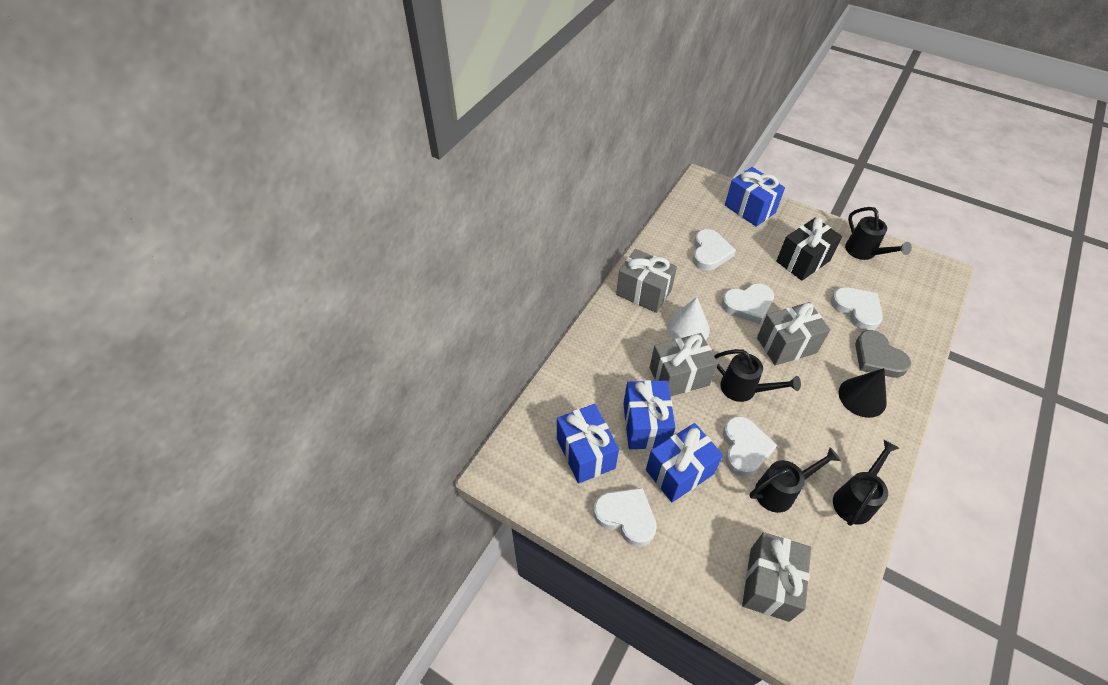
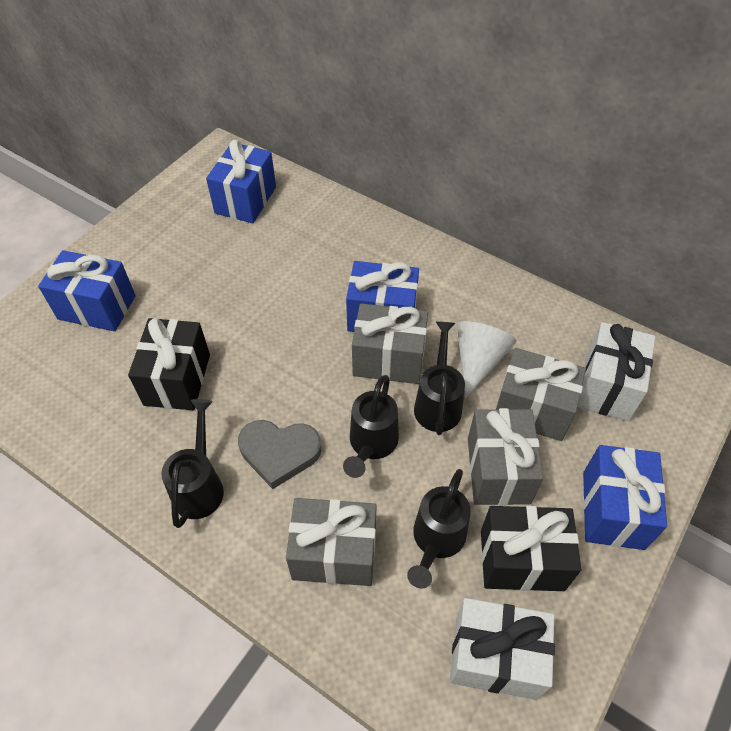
black cone: 1 -> 0
black gift: 1 -> 2
white gift: 0 -> 2
white heart: 5 -> 0

